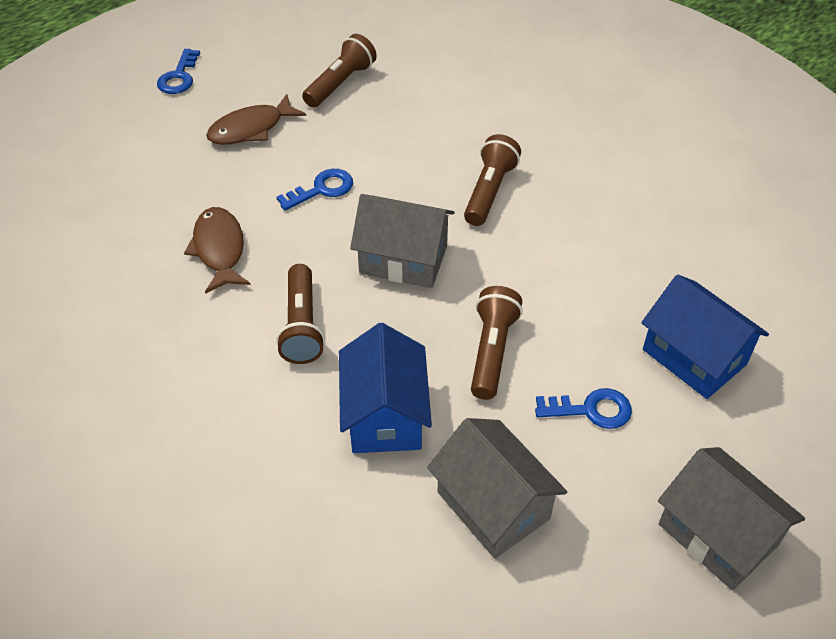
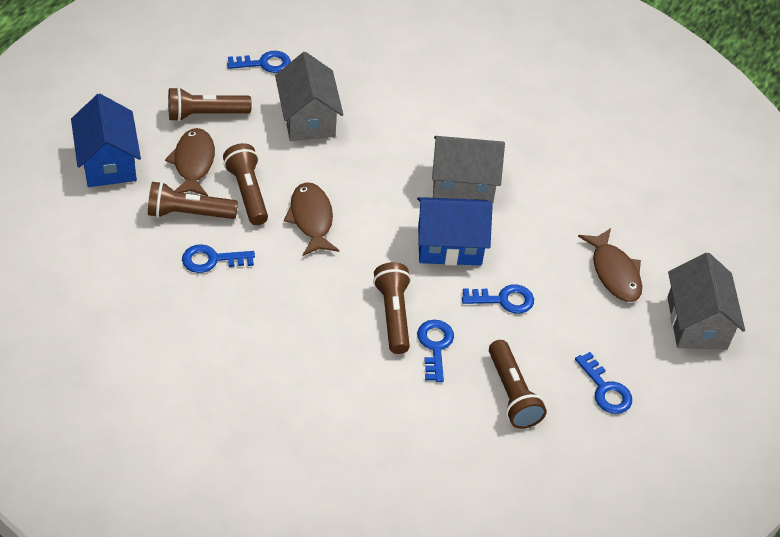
blue key: 3 -> 5
brown fish: 2 -> 3
brown flashlight: 4 -> 5

